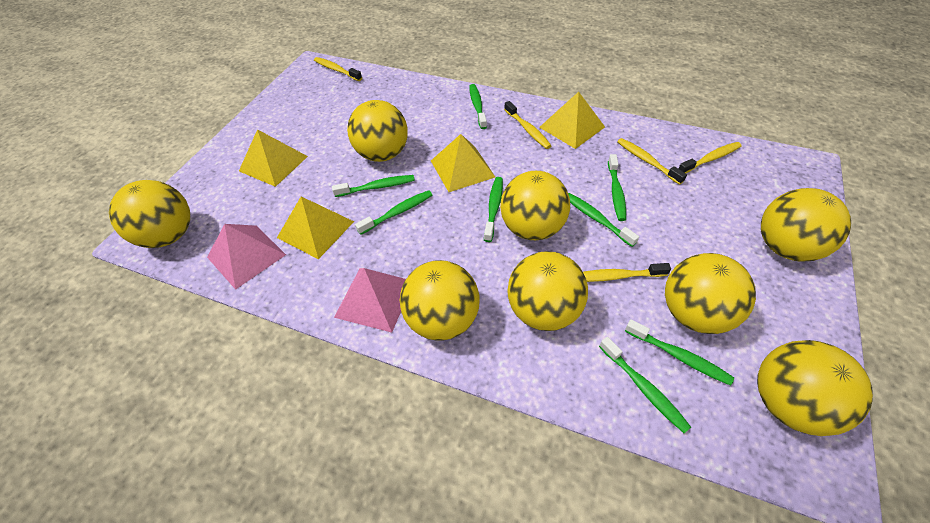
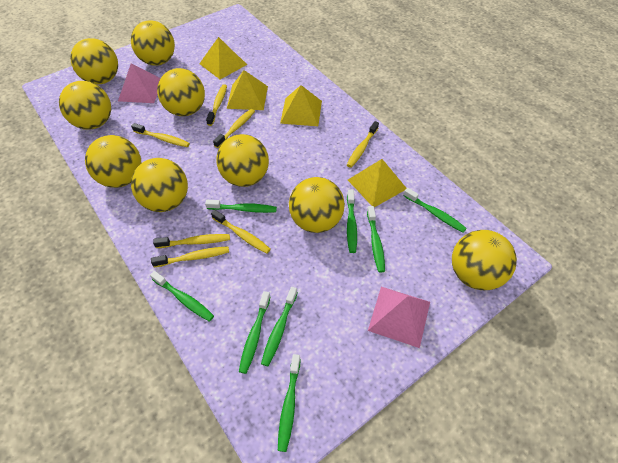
yellow ball: 8 -> 9
yellow toothbrush: 5 -> 7

